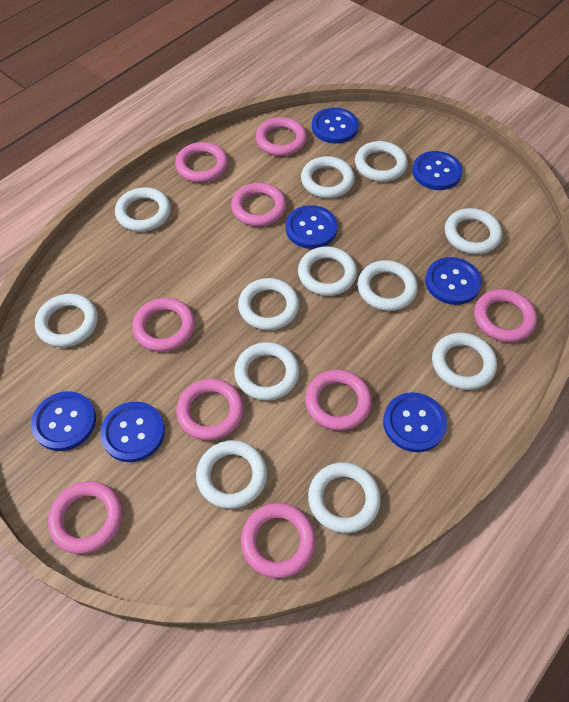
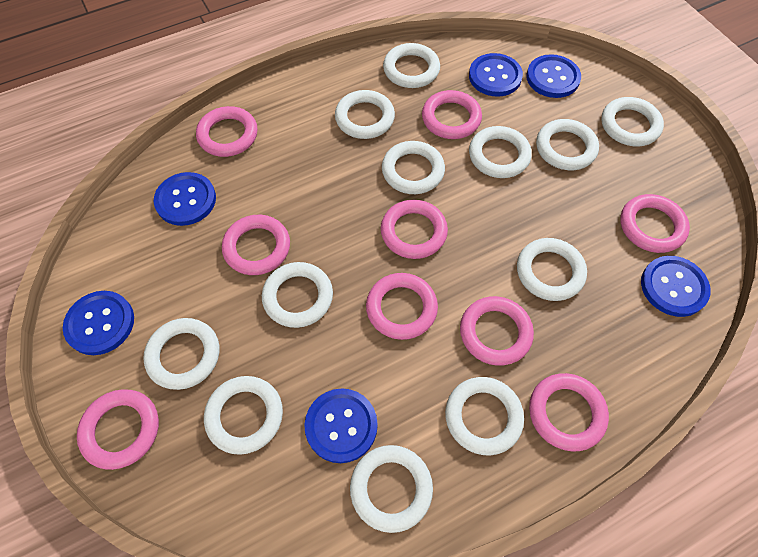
blue button: 7 -> 6

